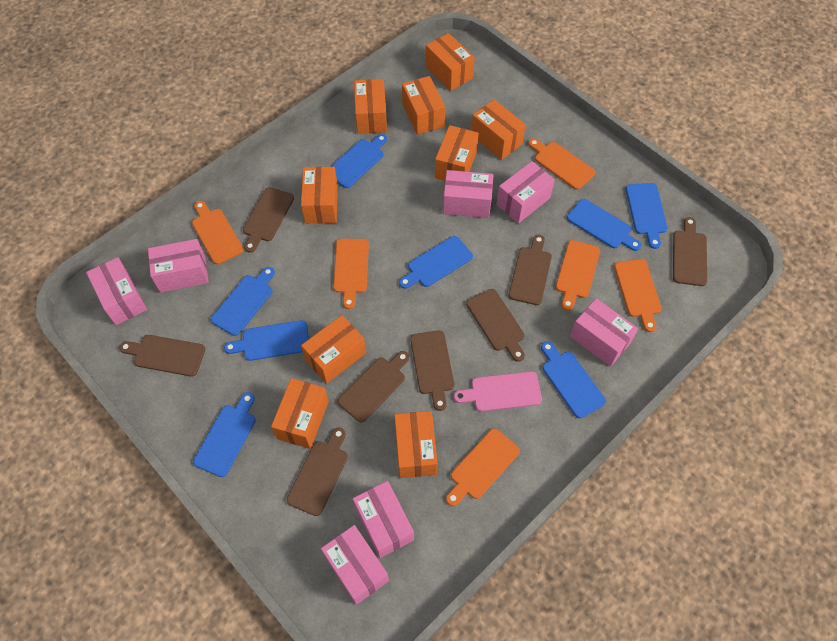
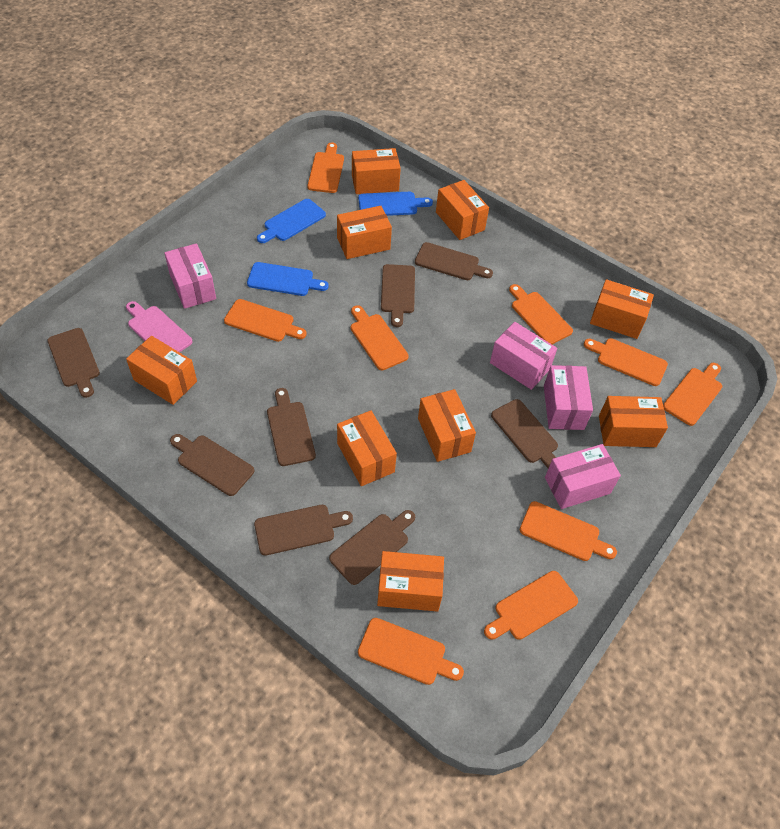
blue cutting board: 8 -> 3
orange cutting board: 6 -> 9
pink box: 7 -> 4

